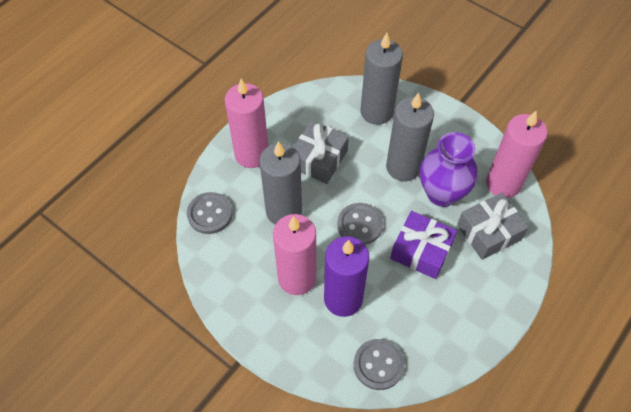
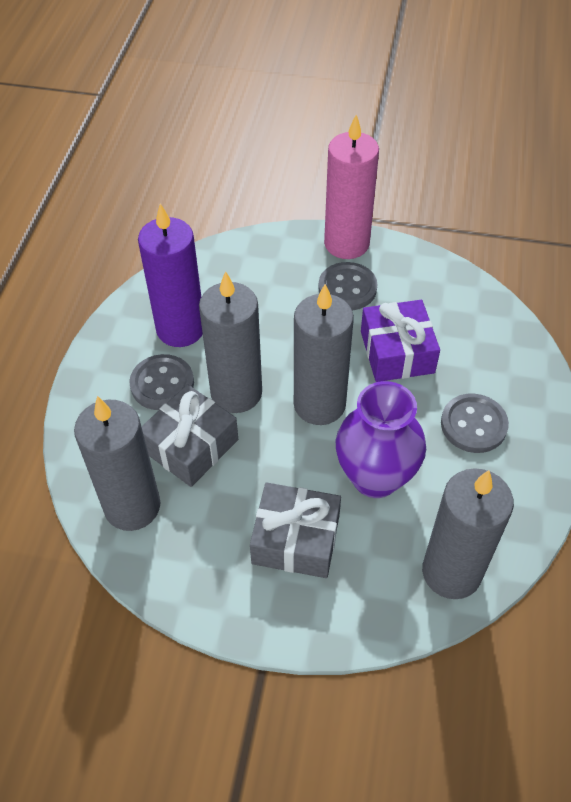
grey candle: 3 -> 4
pink candle: 3 -> 1

